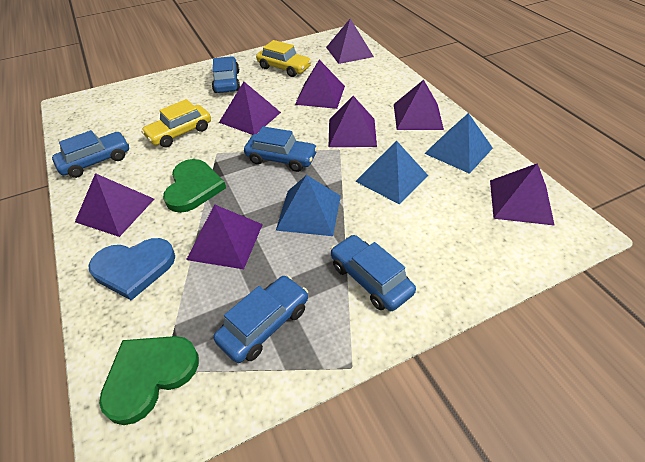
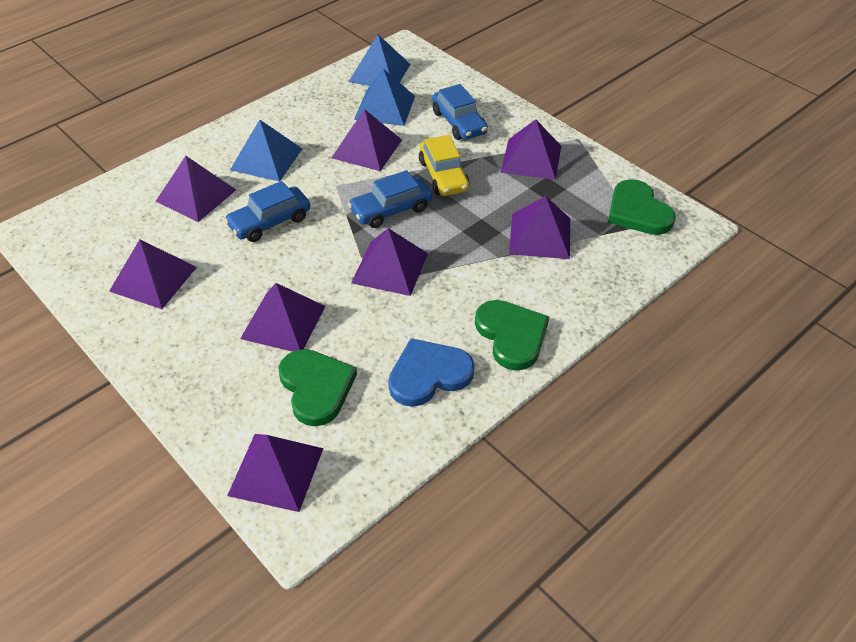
blue car: 5 -> 3
green heart: 2 -> 3
yellow car: 2 -> 1

